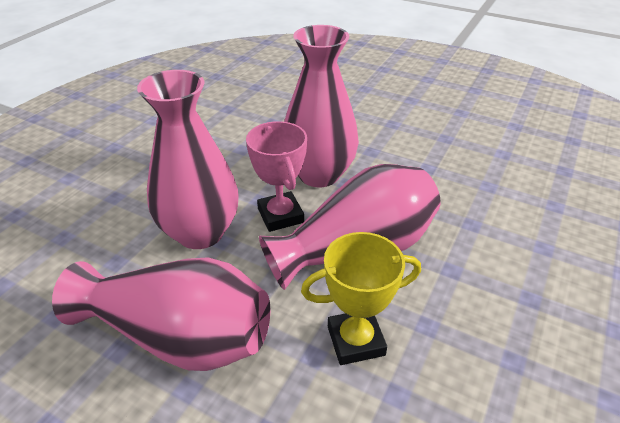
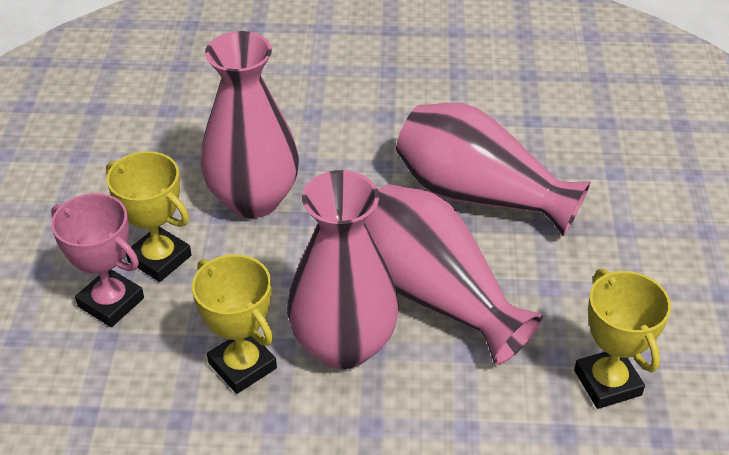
yellow trophy: 1 -> 3

